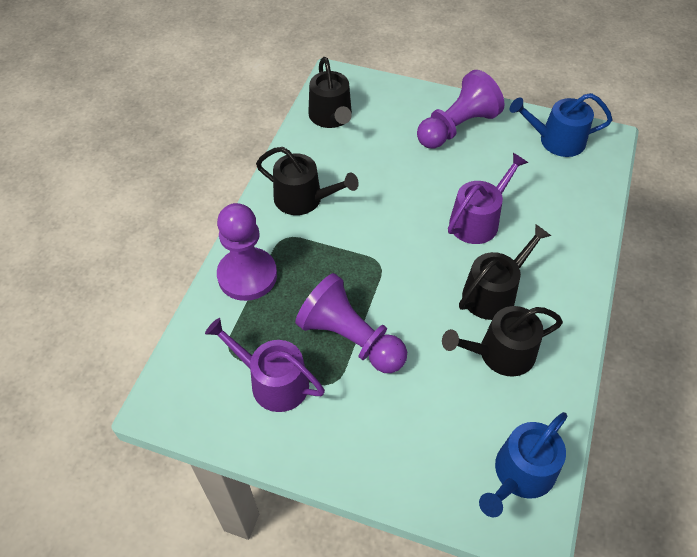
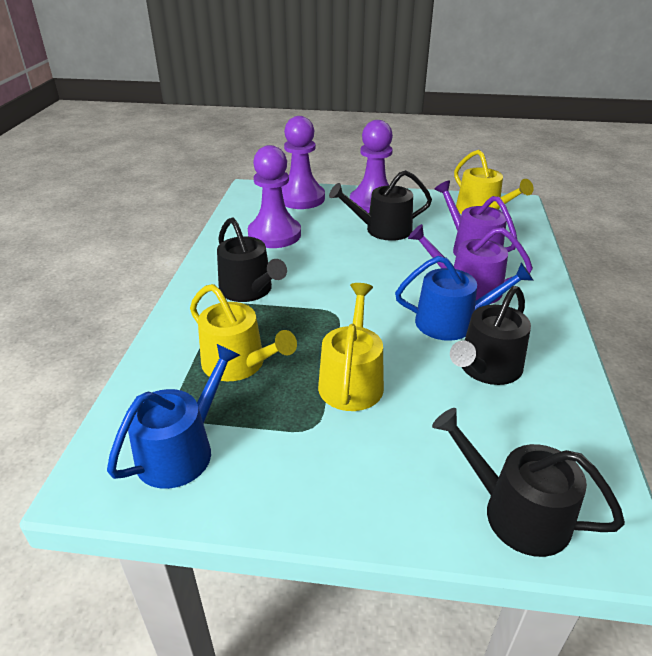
yellow watering can: 0 -> 3

